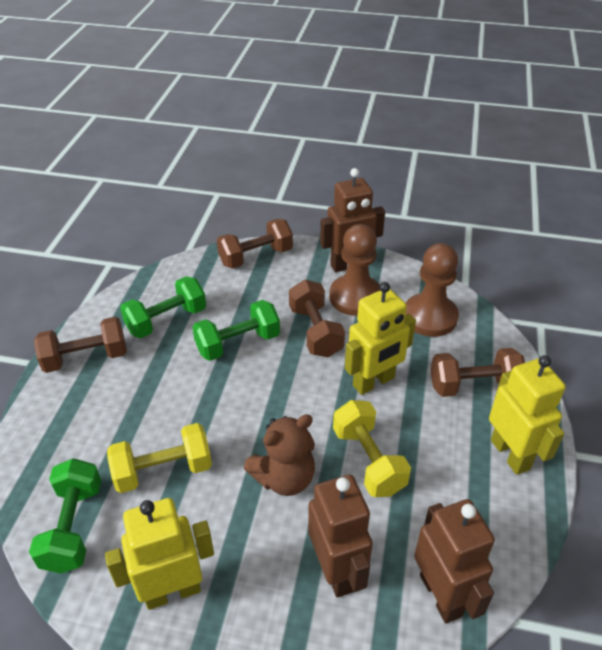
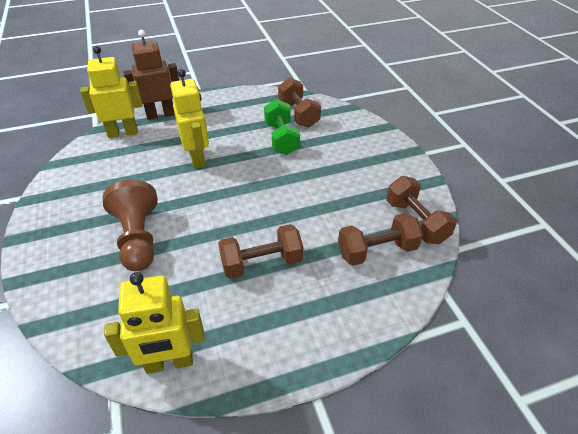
brown pawn: 2 -> 1
brown robot: 3 -> 1
brown teddy bear: 1 -> 0
green dumbbell: 3 -> 1
yellow dumbbell: 2 -> 0

